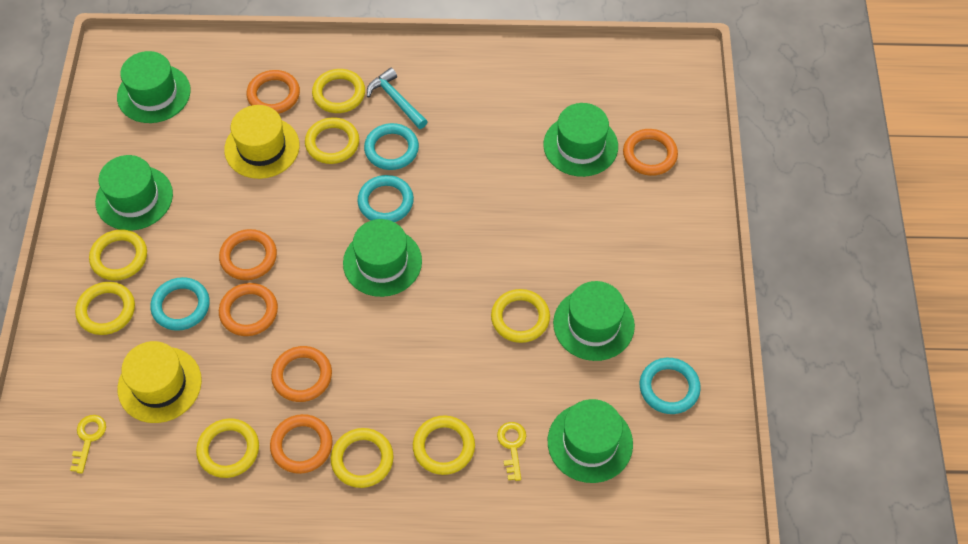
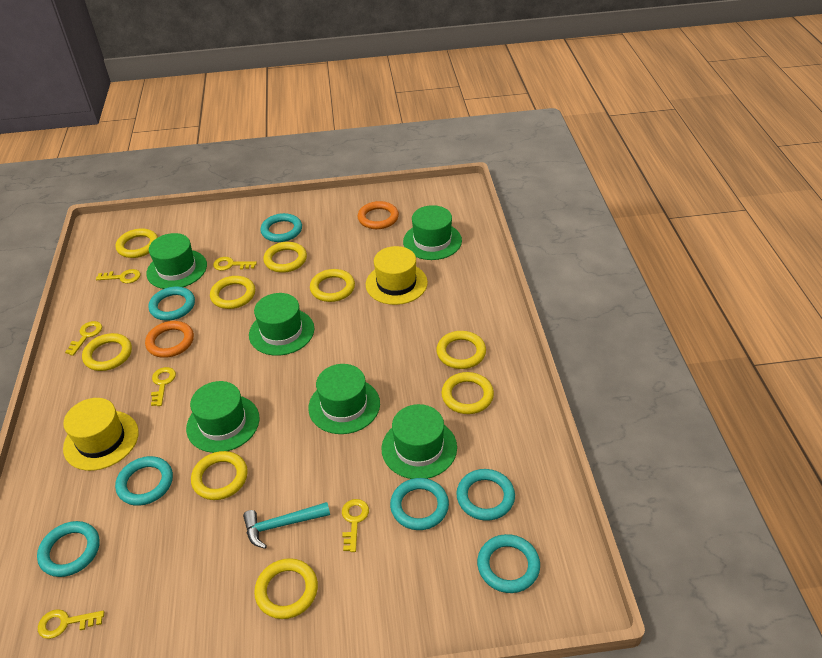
orange ring: 6 -> 2
turquoise ring: 4 -> 7
yellow key: 2 -> 6
yellow ring: 8 -> 9

